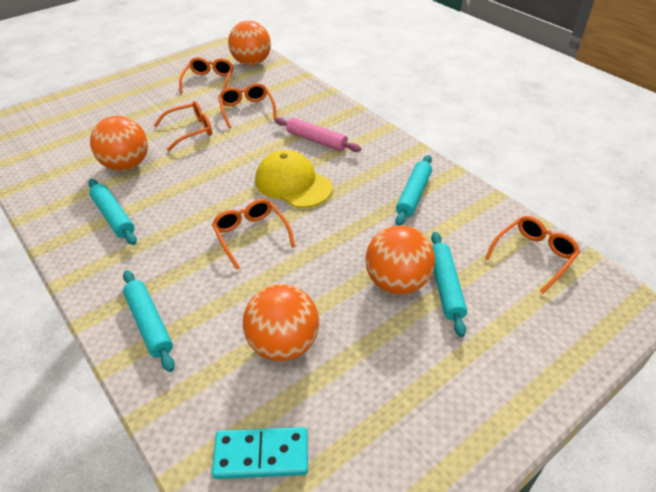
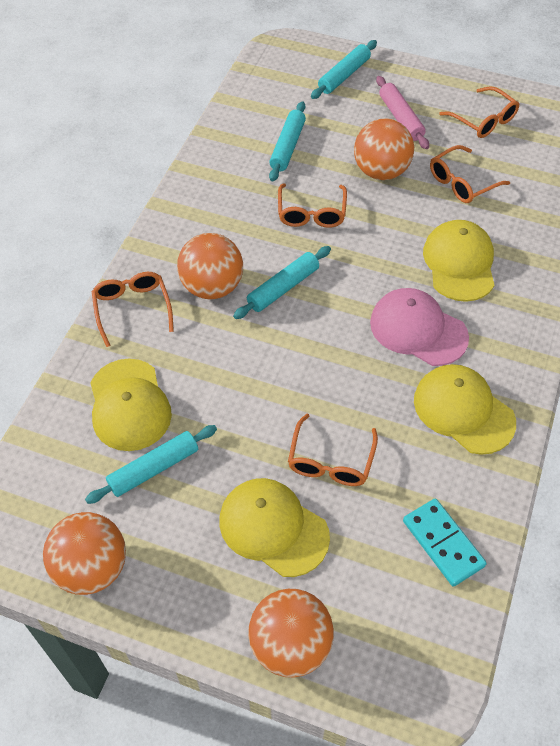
pink cap: 0 -> 1
yellow cap: 1 -> 4

